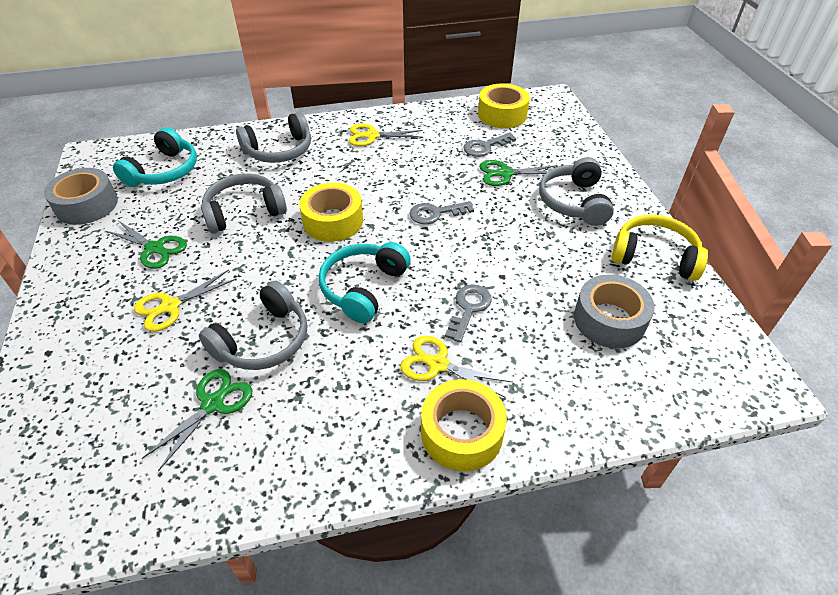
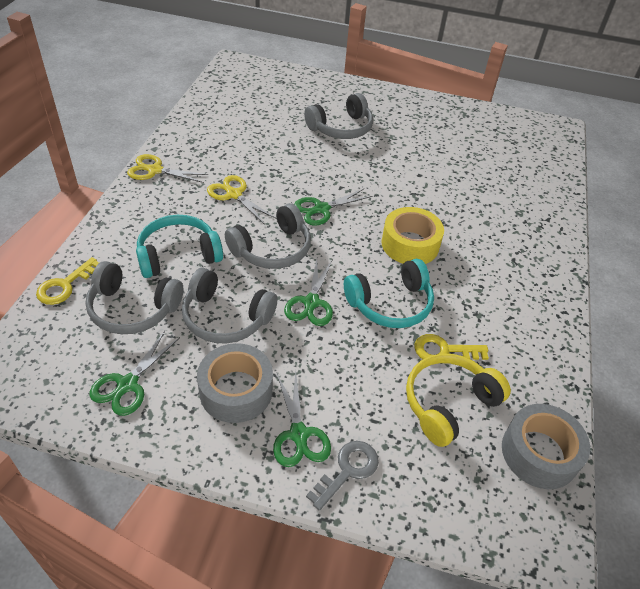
green scissors: 3 -> 4
grey key: 3 -> 1
yellow key: 0 -> 2
yellow scissors: 3 -> 2
yellow tape: 3 -> 1

